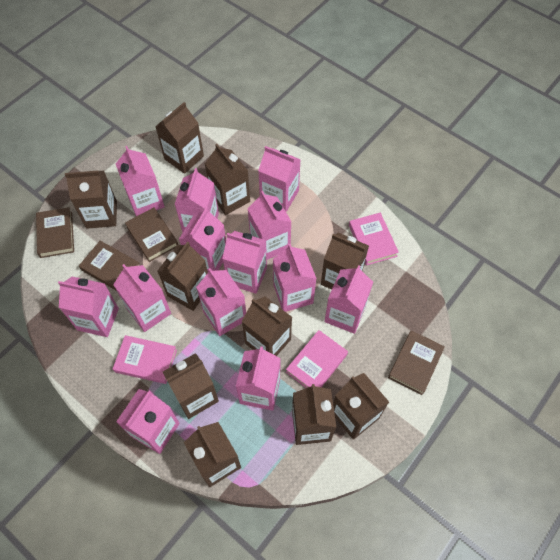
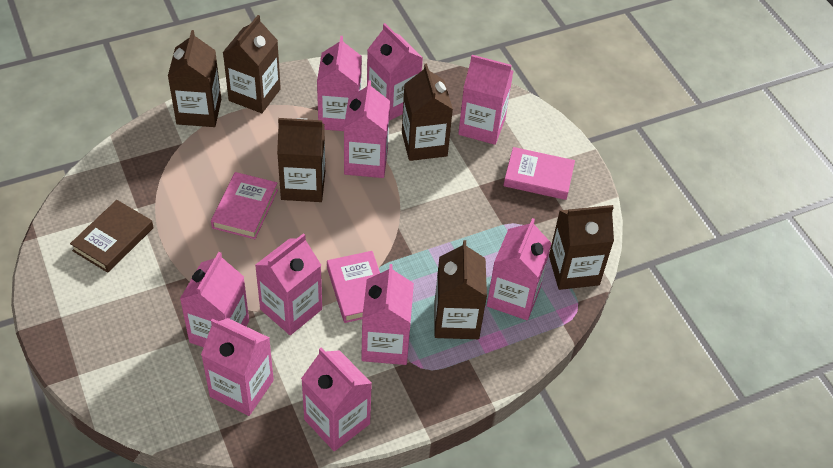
brown book: 4 -> 1
brown carton: 10 -> 6
pink carton: 13 -> 10

